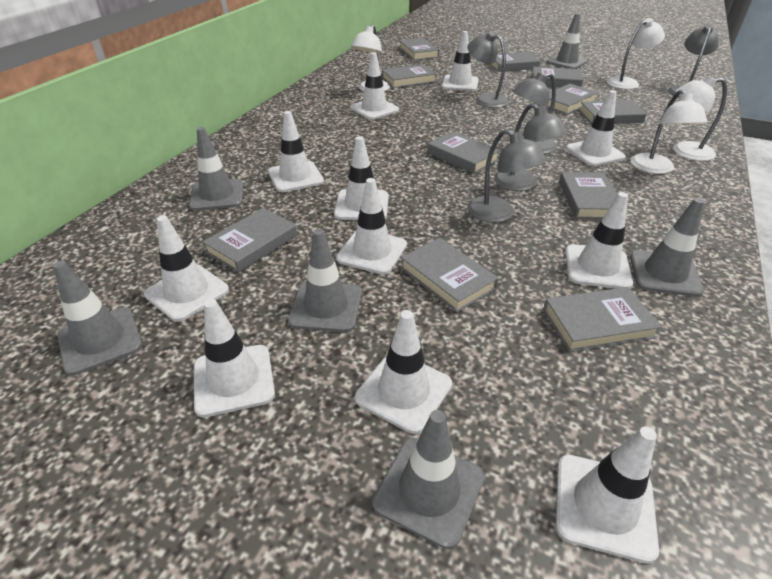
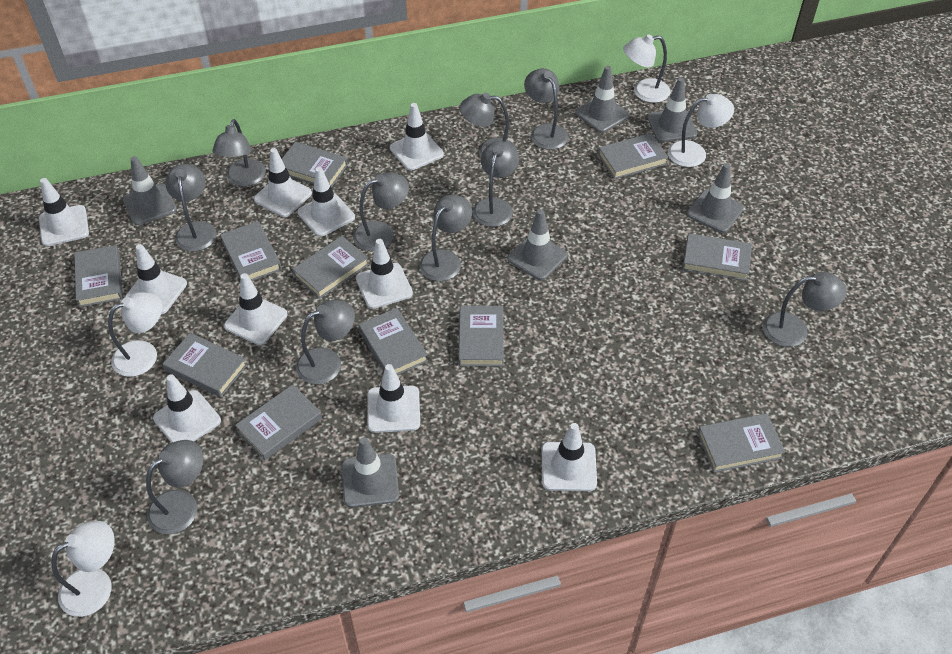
grey lamp: 5 -> 10
white traffic cone: 11 -> 10

